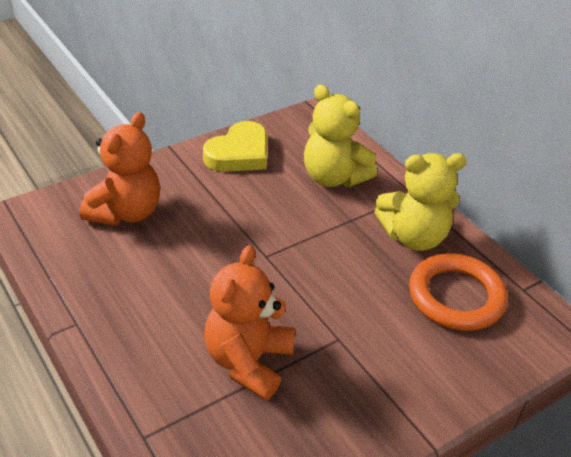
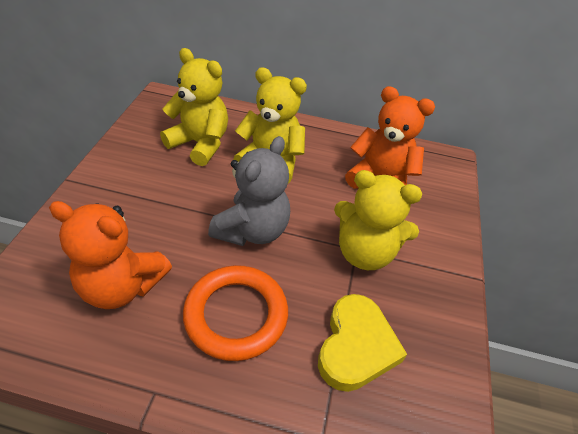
grey teddy bear: 0 -> 1
yellow teddy bear: 2 -> 3

